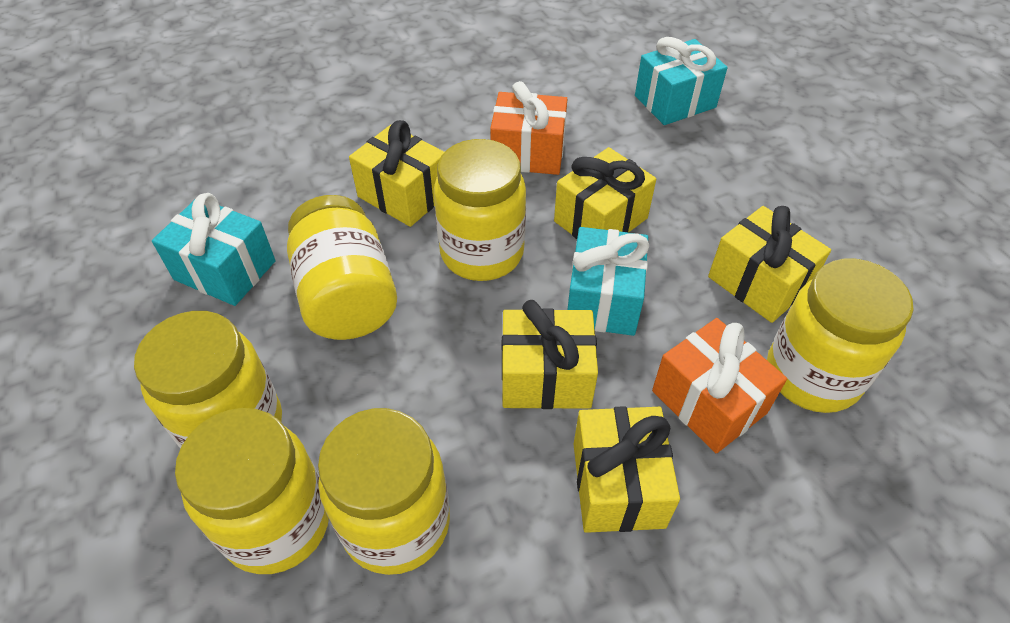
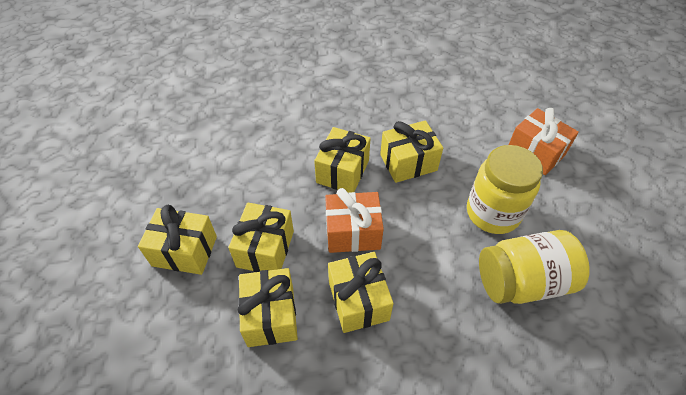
turquoise gift: 3 -> 0
yellow gift: 5 -> 6
yellow jar: 6 -> 2

